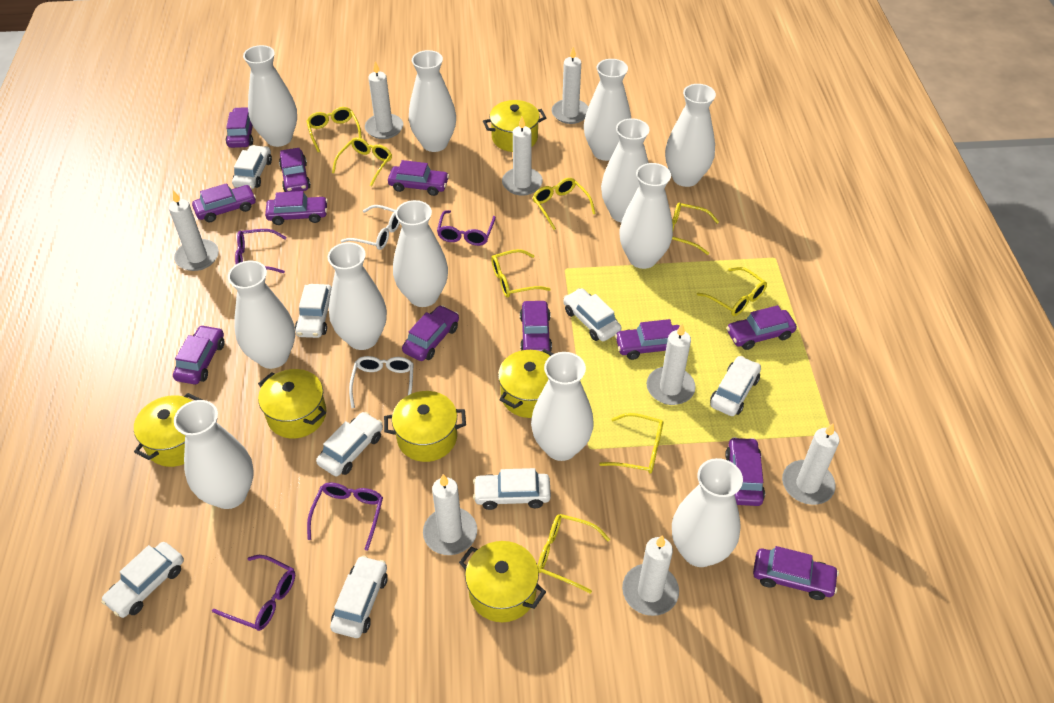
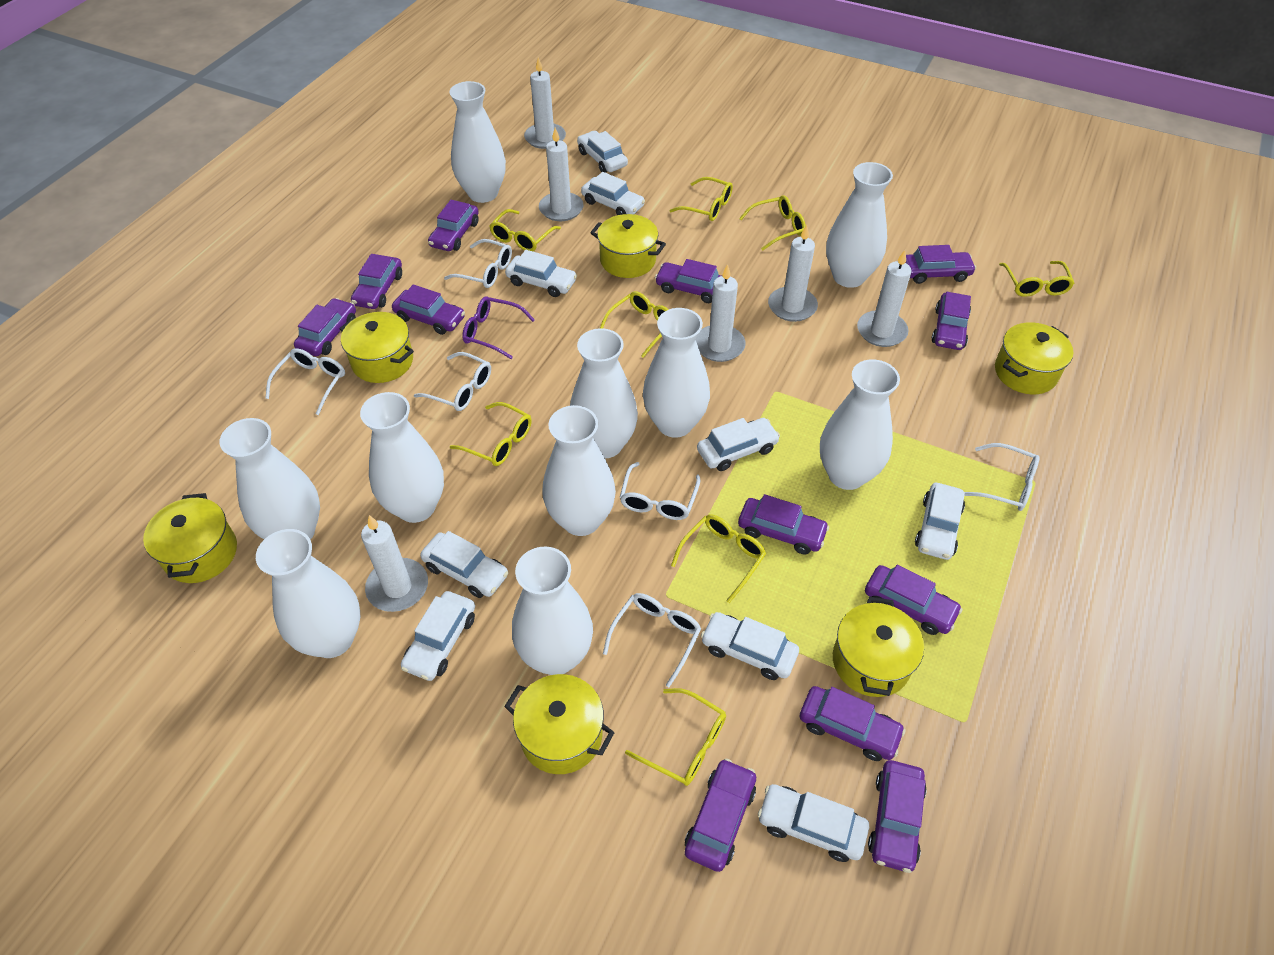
purple glasses: 4 -> 1
white candle: 8 -> 6
white car: 8 -> 9
white glasses: 2 -> 6
white vase: 12 -> 10

